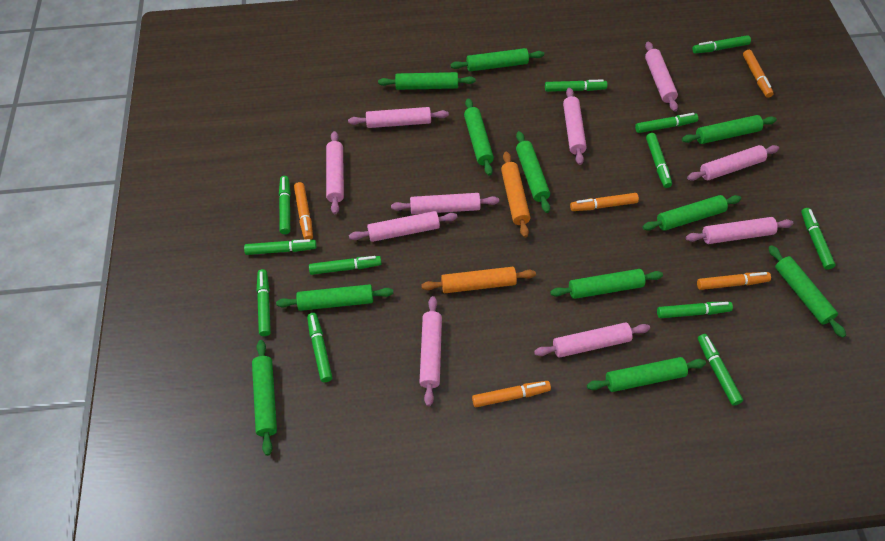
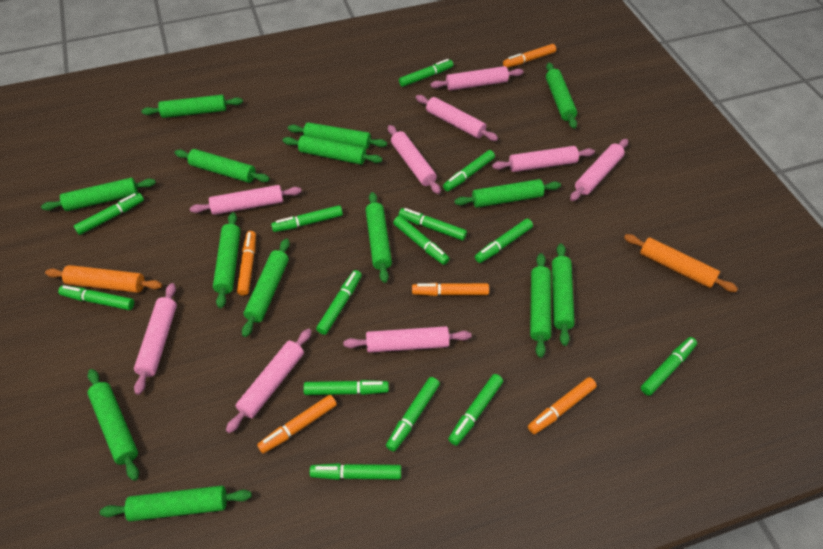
green marker: 12 -> 14
green rolling pin: 11 -> 14
pink rolling pin: 10 -> 9

